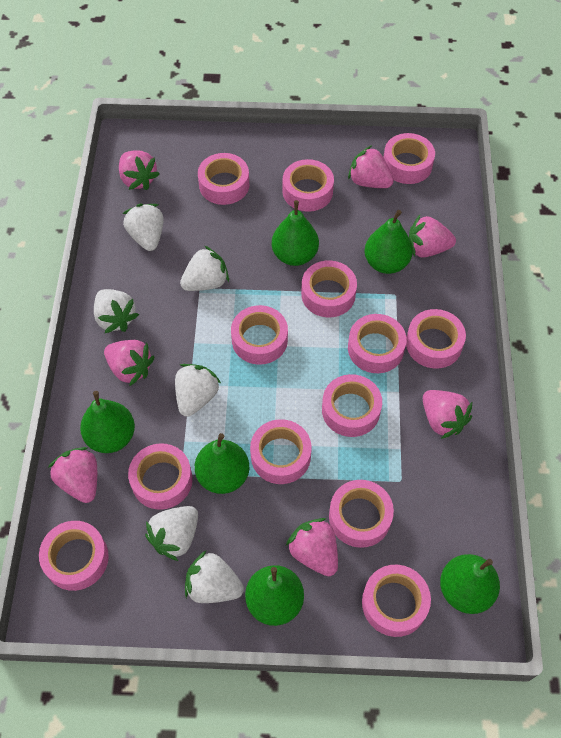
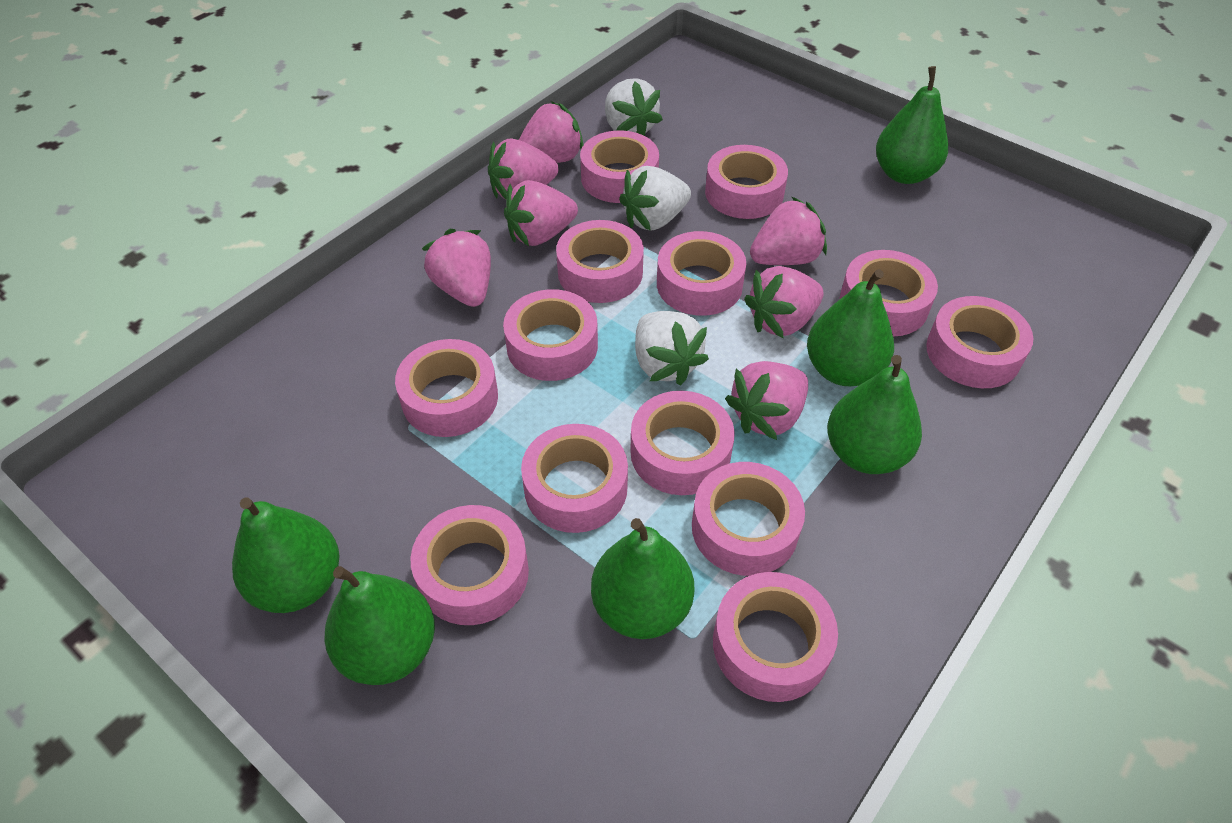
white strawberry: 6 -> 3

